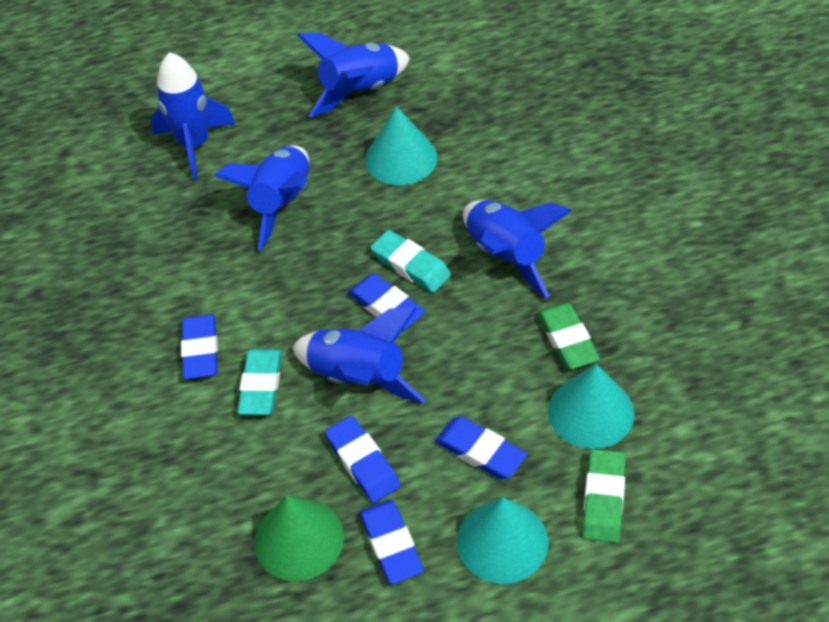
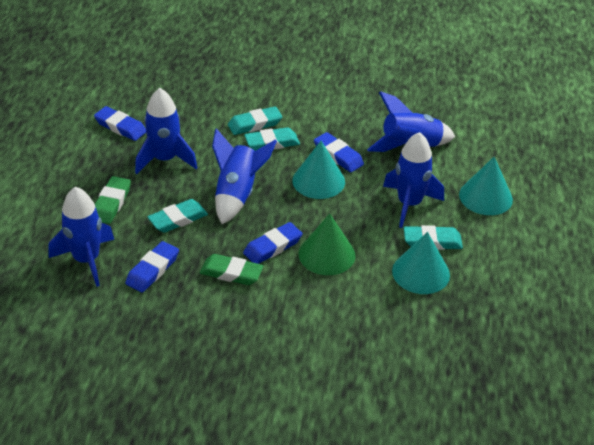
blue eraser: 5 -> 4
turquoise eraser: 2 -> 4

